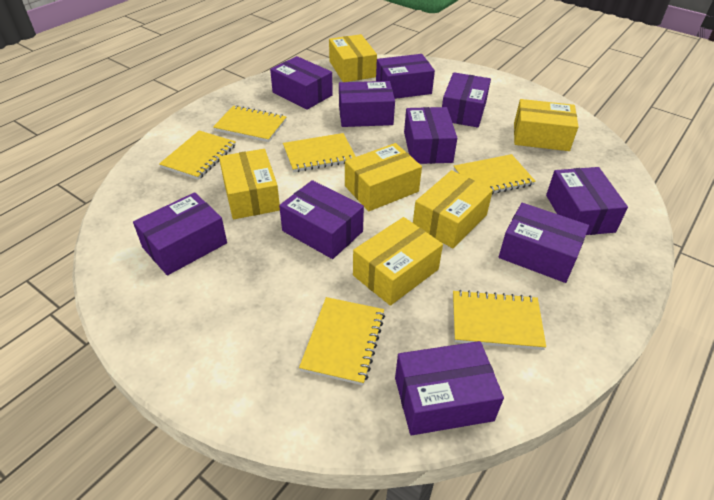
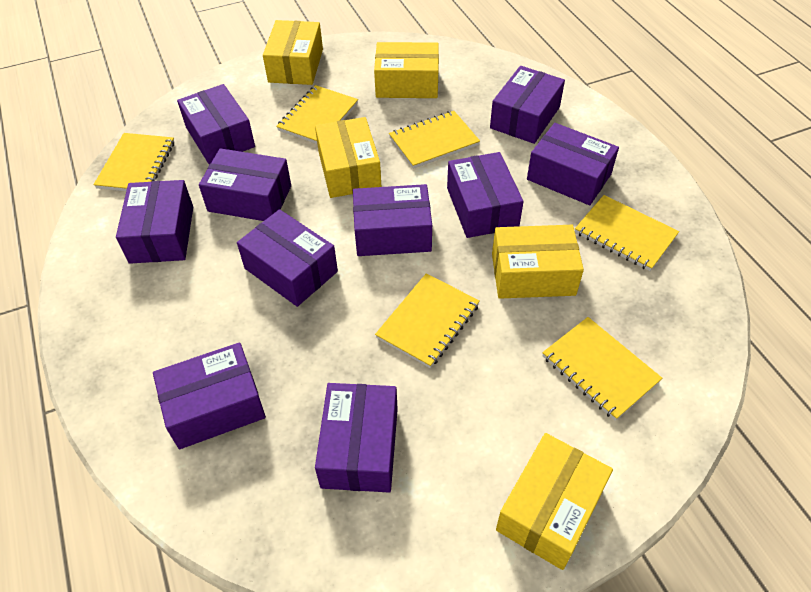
yellow box: 6 -> 5

